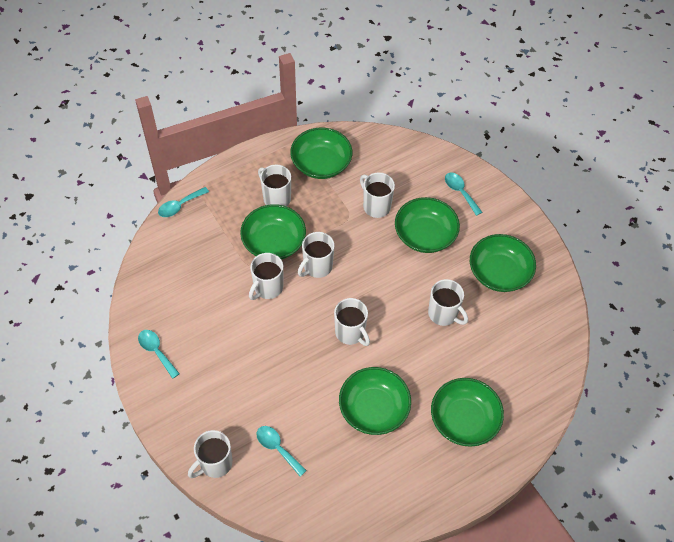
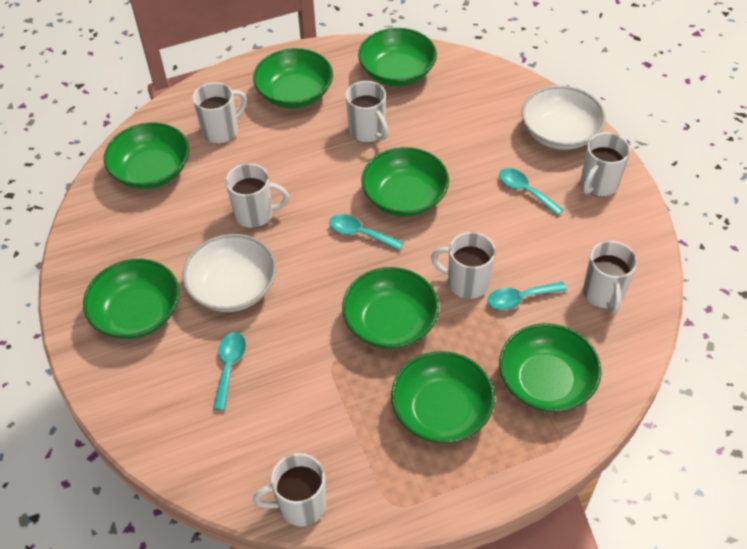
green bowl: 6 -> 8
white bowl: 0 -> 2

